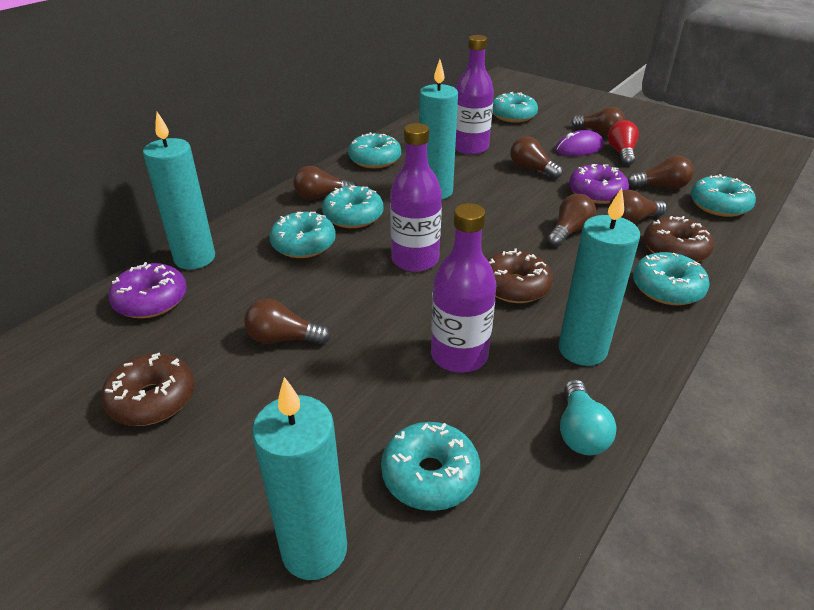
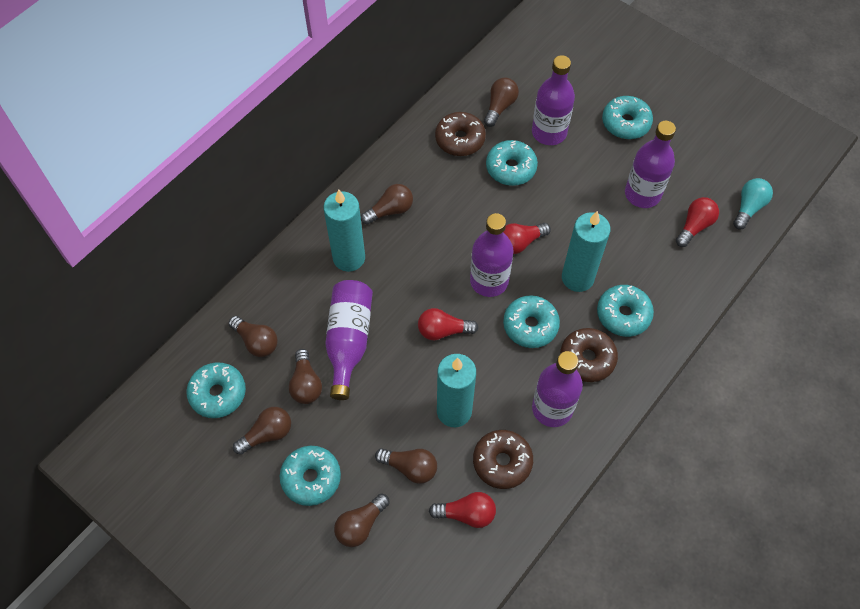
purple bottle: 3 -> 5
purple donut: 2 -> 0
purple mouse: 1 -> 0
red light bulb: 1 -> 4
turquoise candle: 4 -> 3
turquoise donut: 7 -> 6

